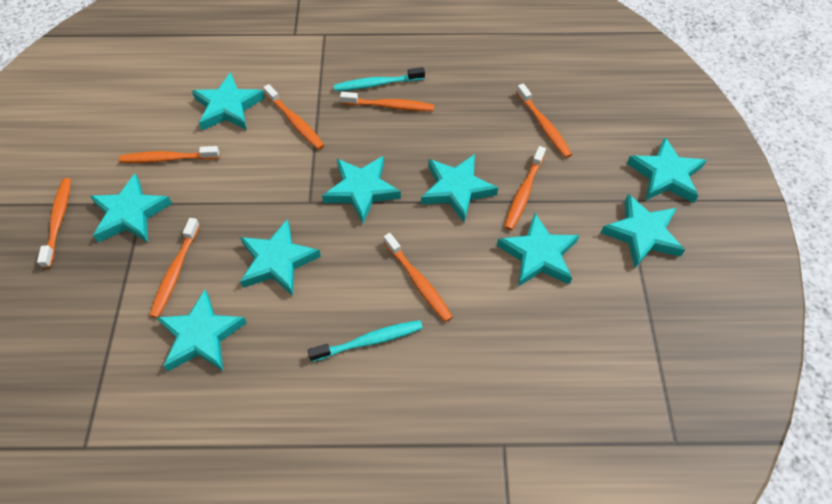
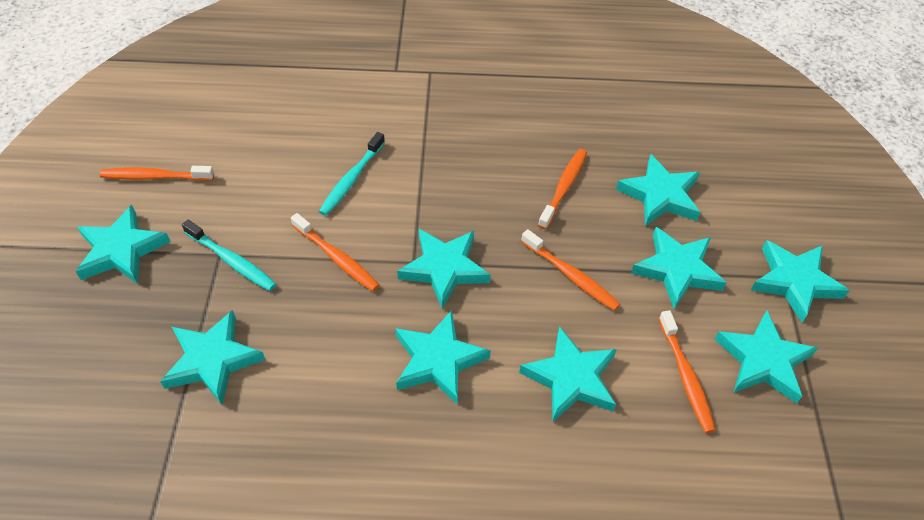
orange toothbrush: 8 -> 5

